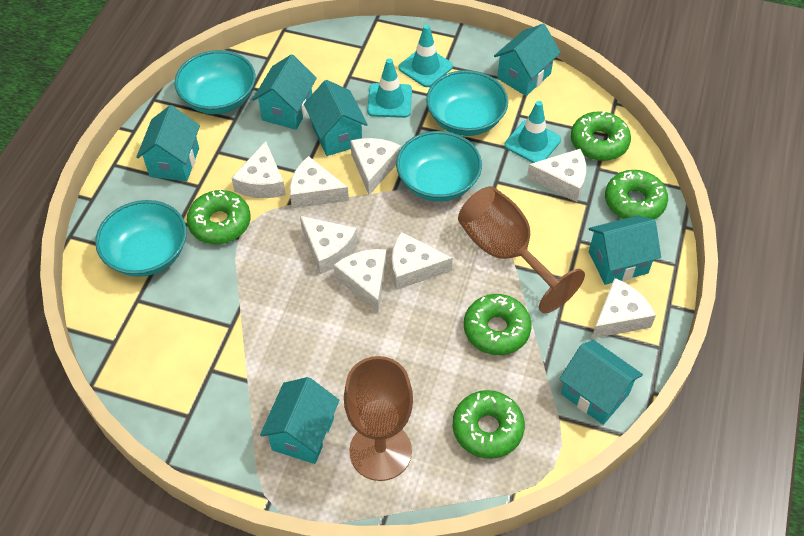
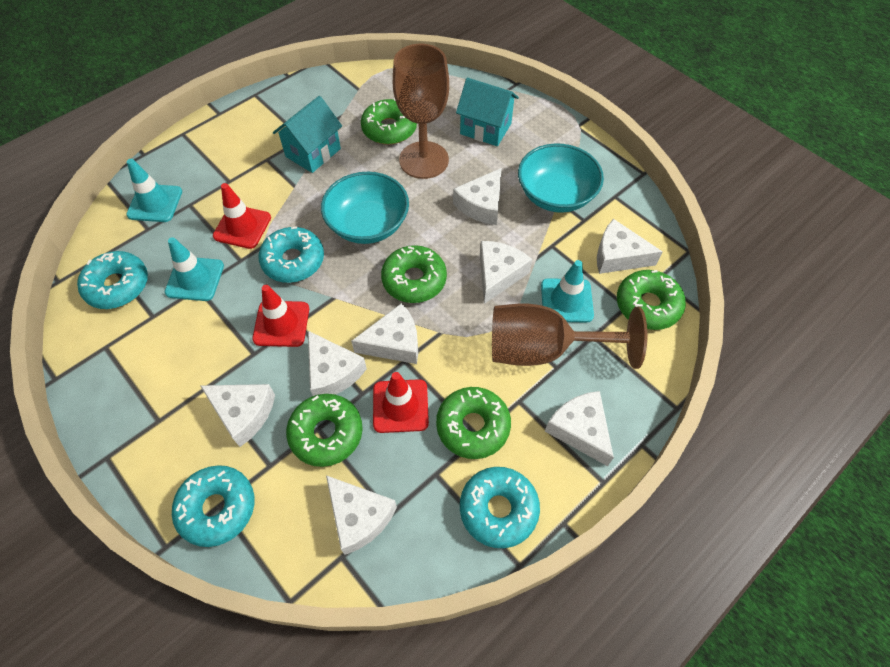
red traffic cone: 0 -> 3
turquoise bowl: 4 -> 2
turquoise donut: 0 -> 4
turquoise house: 7 -> 2

